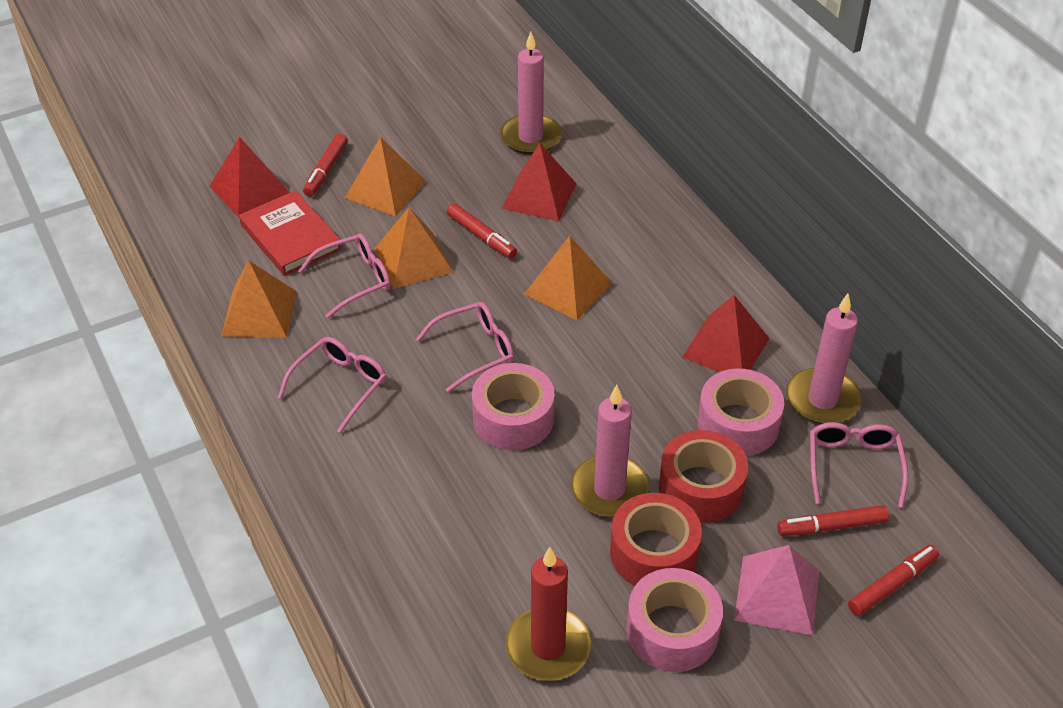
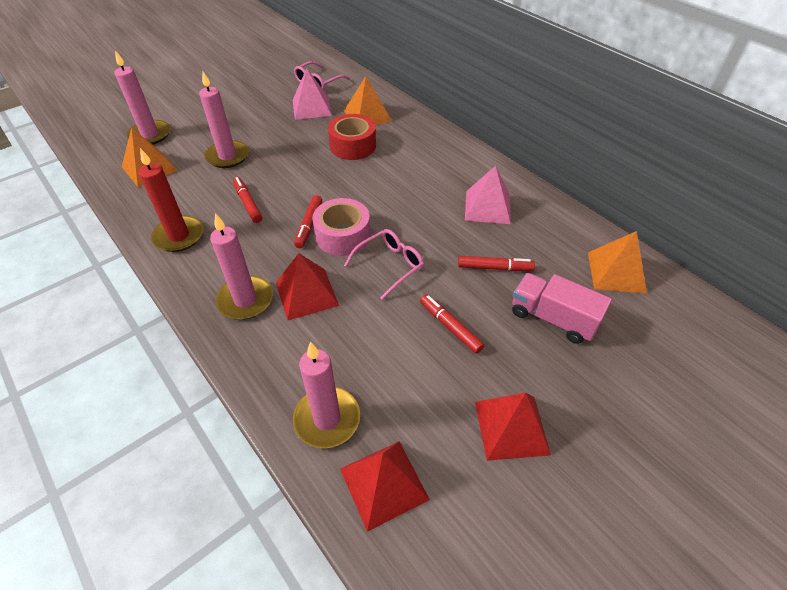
orange pyramid: 4 -> 3
pink candle: 3 -> 4
pink glasses: 4 -> 2
pink pyramid: 1 -> 2
pink tape: 3 -> 1
pink truck: 0 -> 1
red book: 1 -> 0
red tape: 2 -> 1

